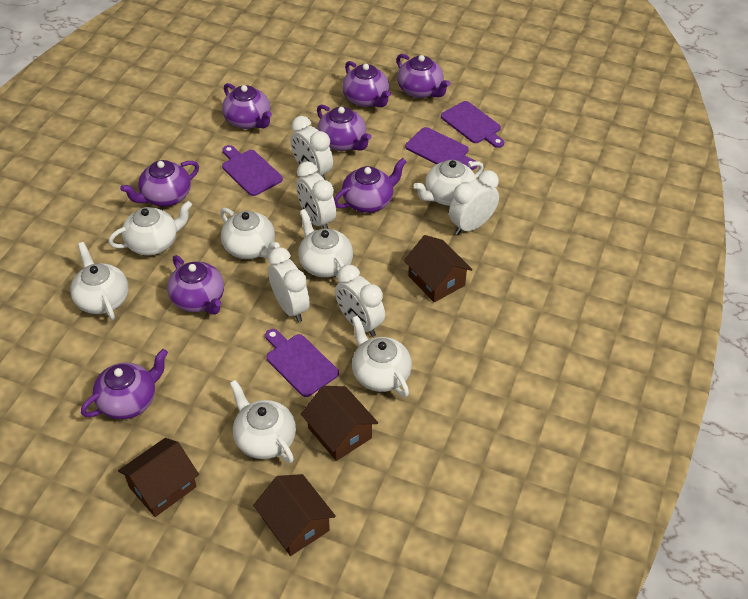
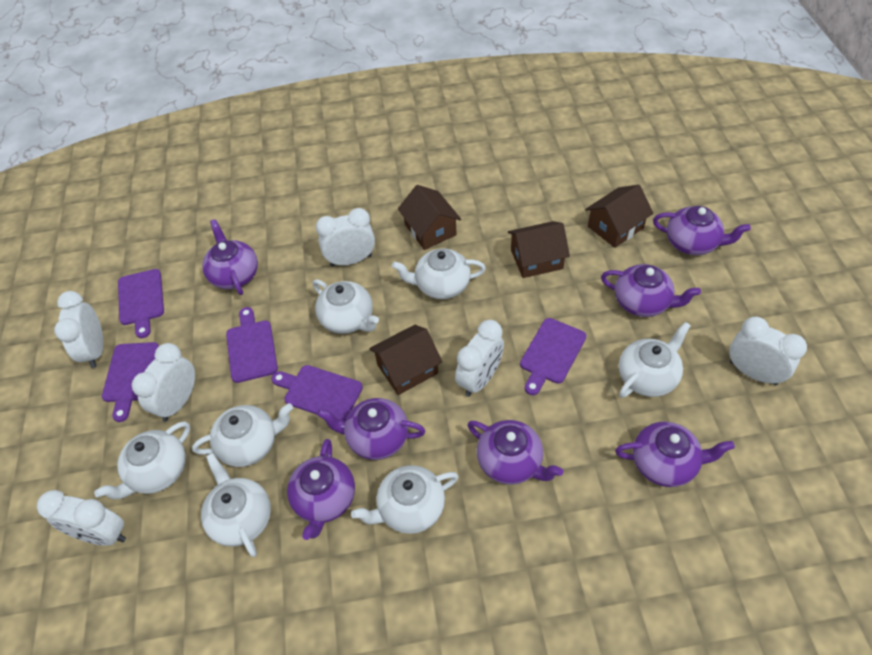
purple cutting board: 4 -> 5
purple teapot: 8 -> 7
white clock: 5 -> 6

